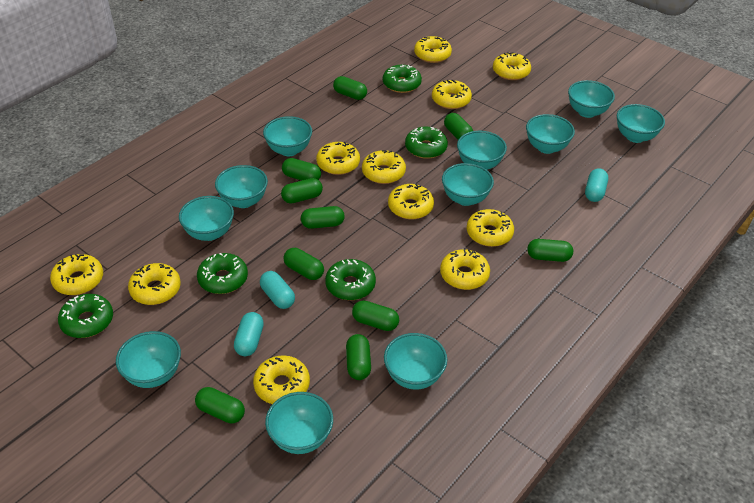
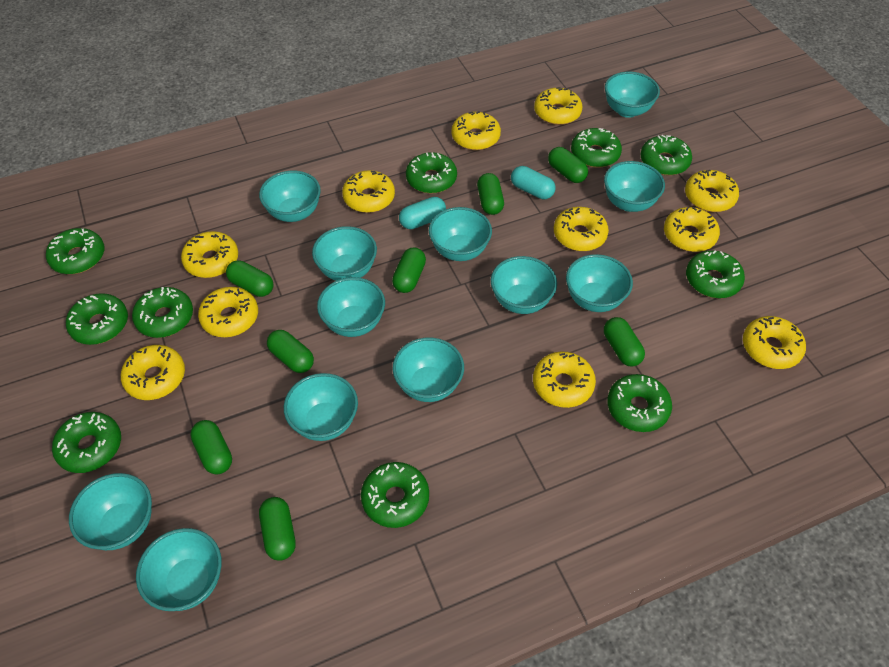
green capsule: 10 -> 8
green donut: 5 -> 10
turquoise bowl: 11 -> 12
turquoise capsule: 3 -> 2

